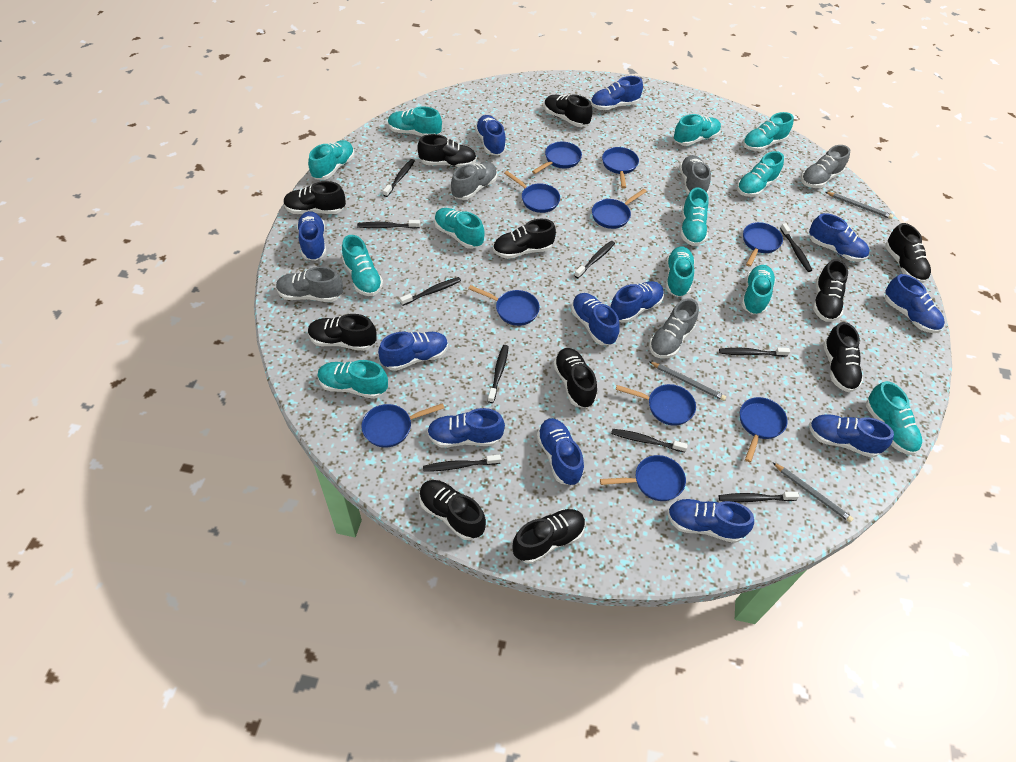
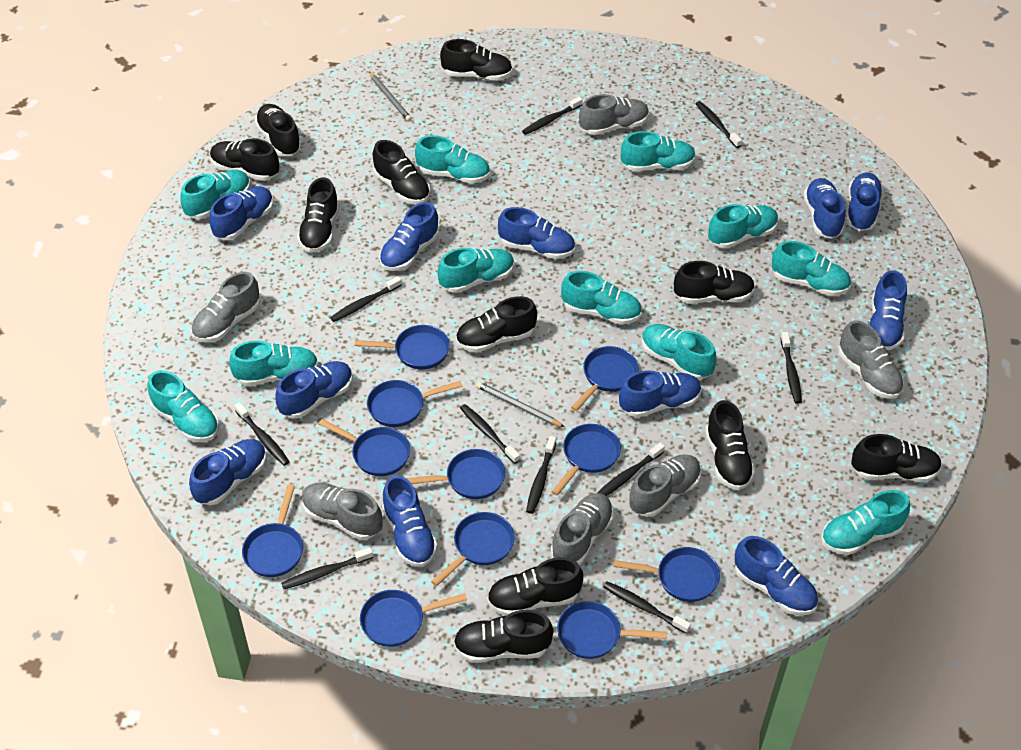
blue pan: 10 -> 11
blue shoe: 12 -> 11
grey pencil: 3 -> 2
grey shoe: 5 -> 6
turquoise shoe: 12 -> 11

